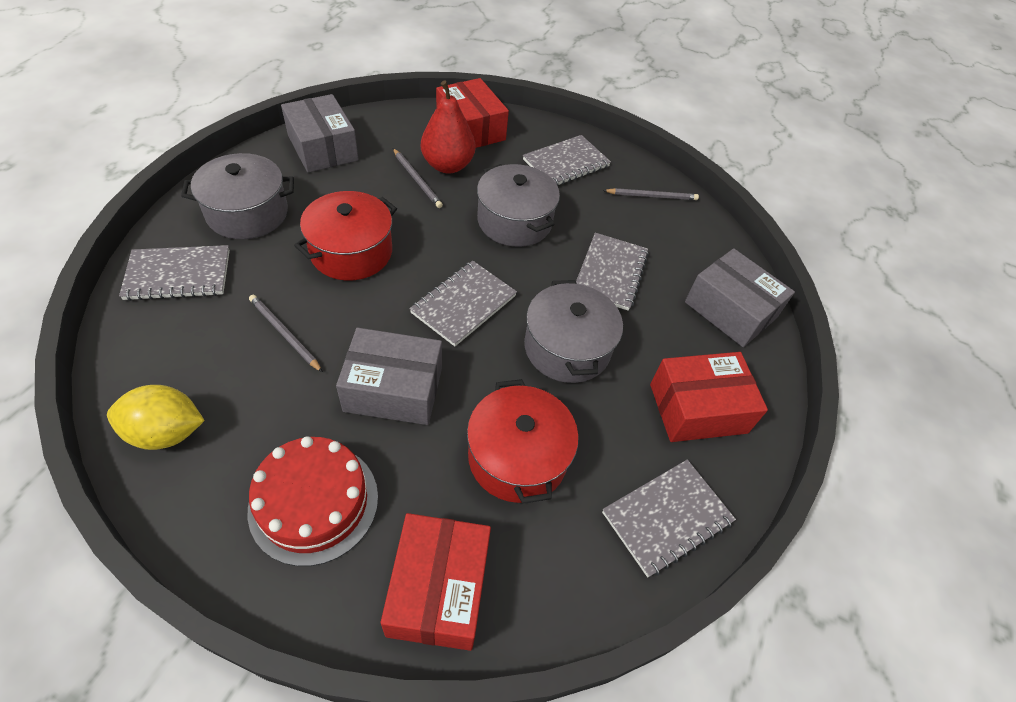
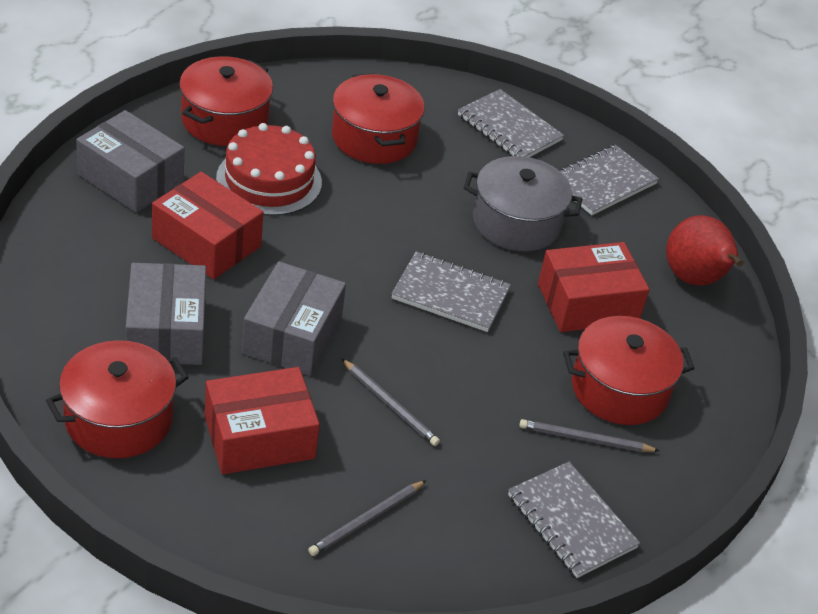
grey notebook: 5 -> 4
grey pot: 3 -> 1
red pot: 2 -> 4
yellow lemon: 1 -> 0

